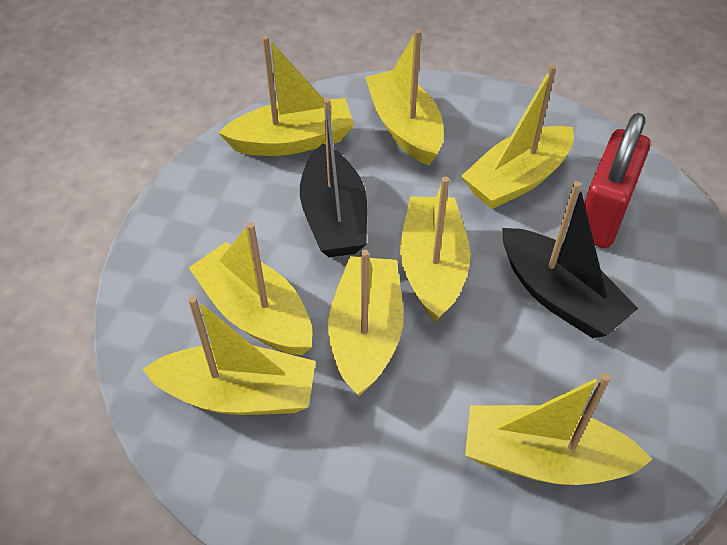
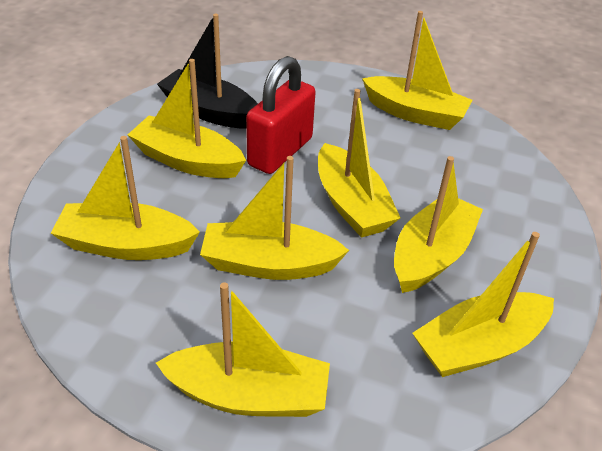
black boat: 2 -> 1

